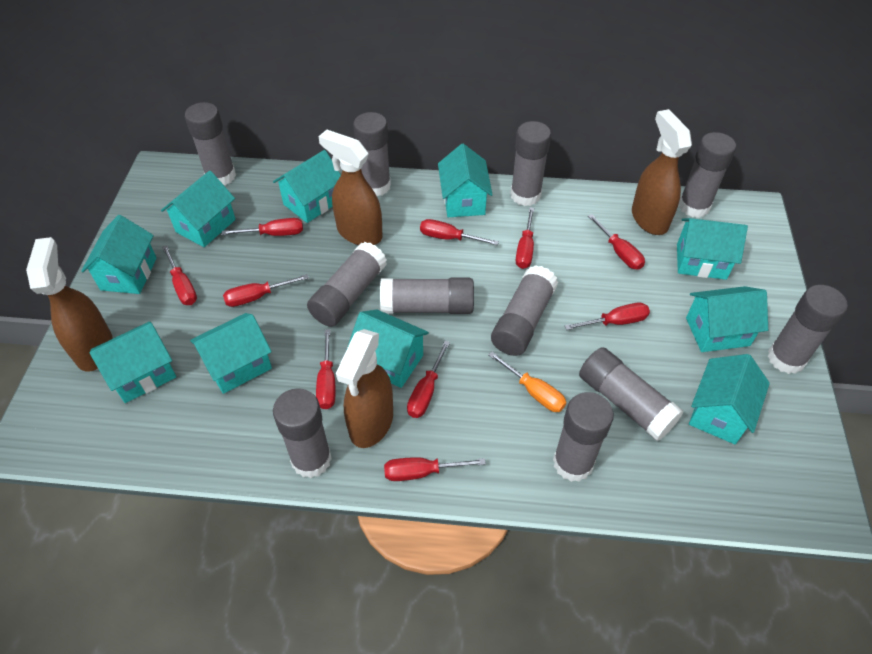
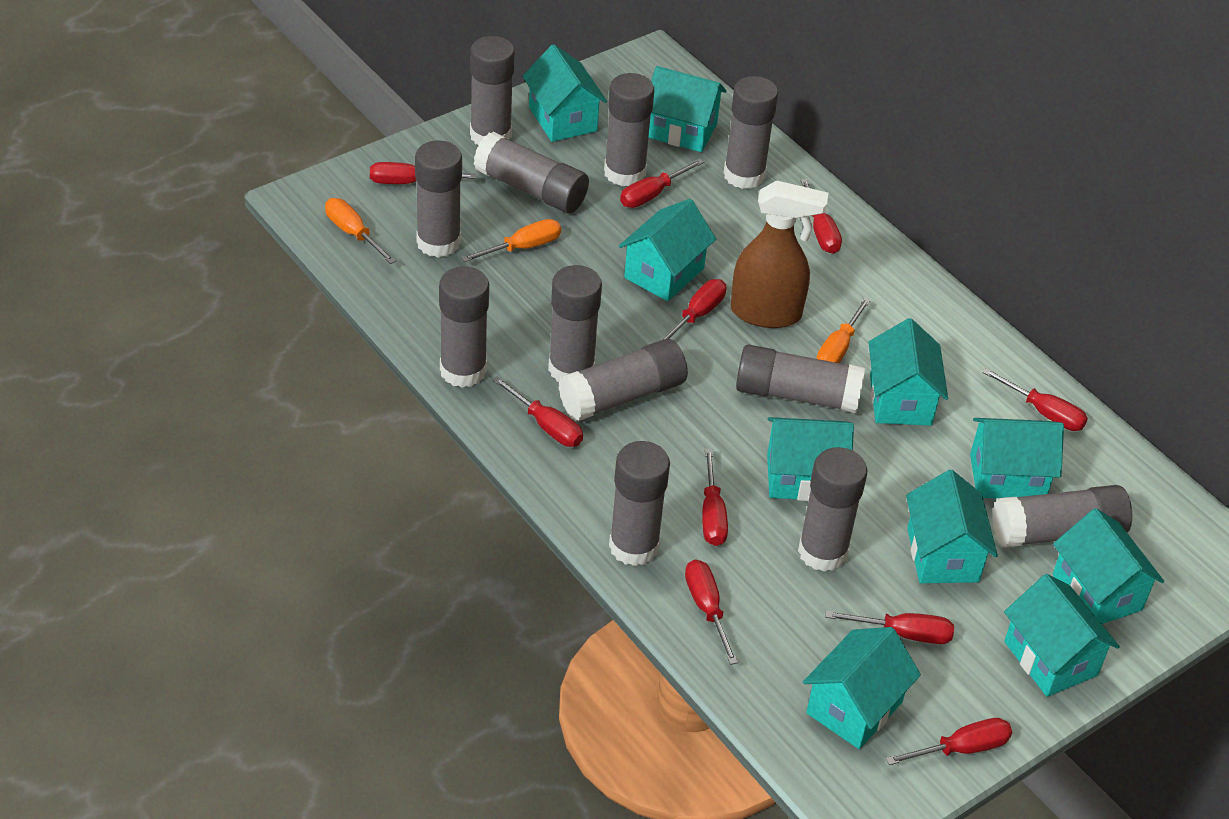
brown spray bottle: 4 -> 1
grey glue stick: 11 -> 12
orange screwdriver: 1 -> 3

